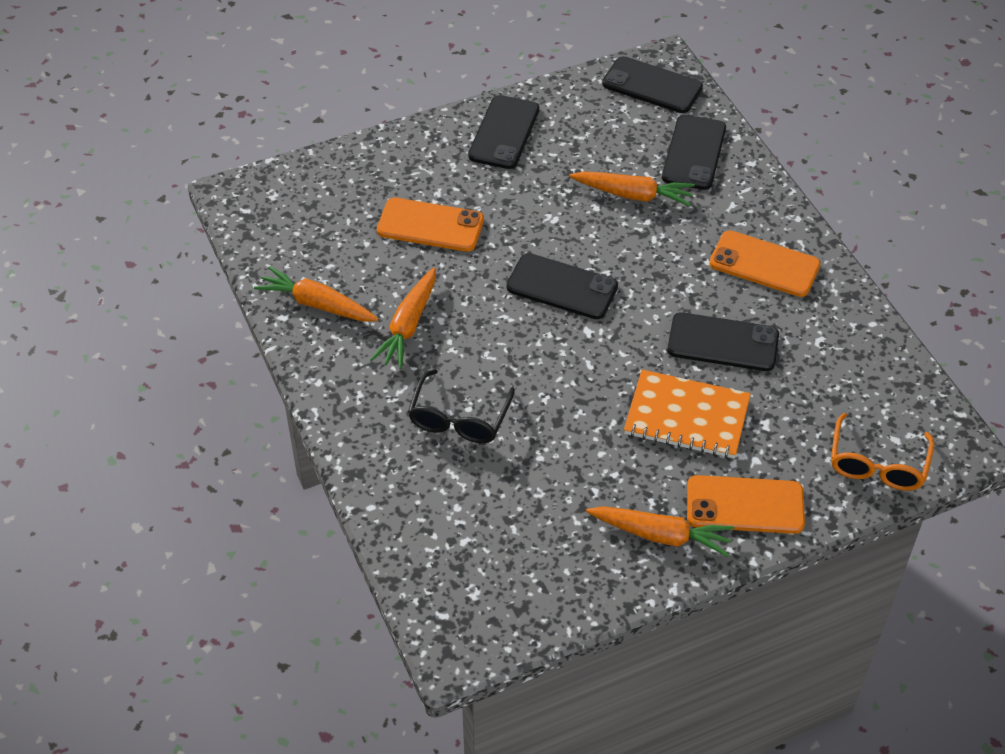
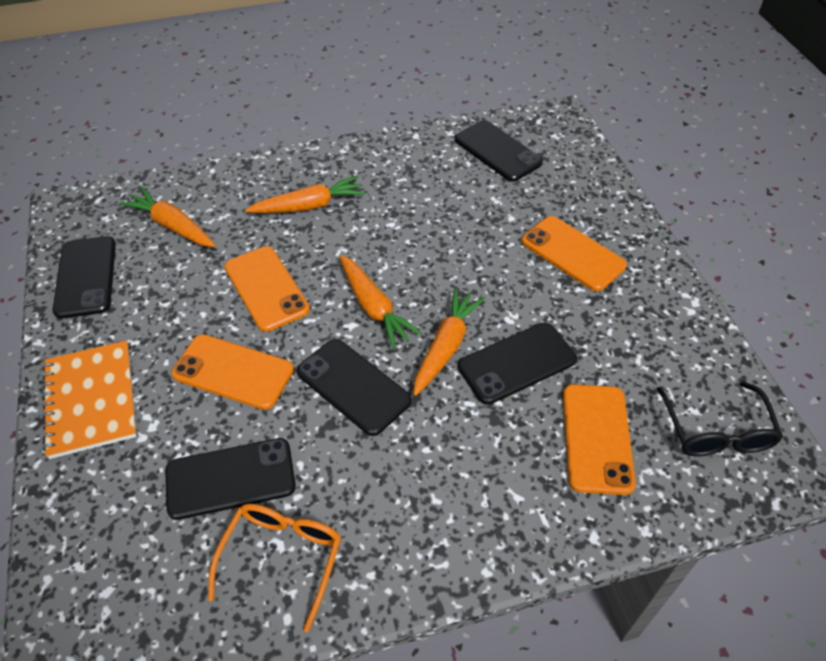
orange phone: 3 -> 4

